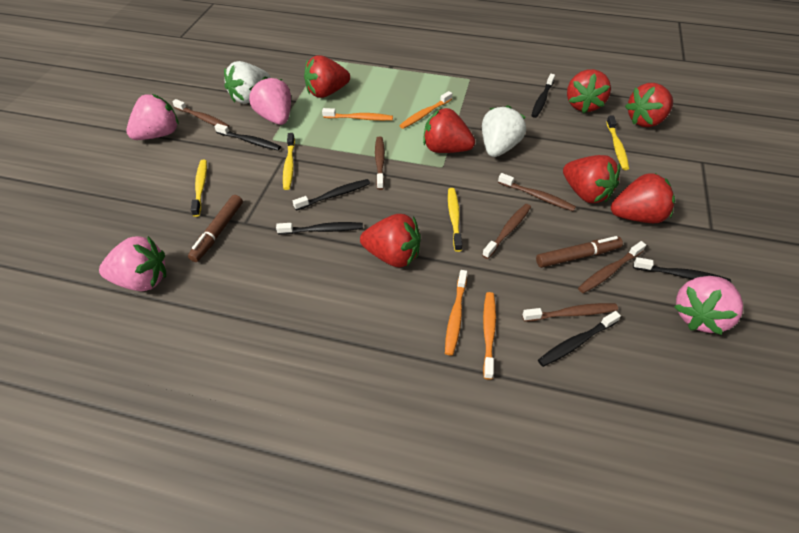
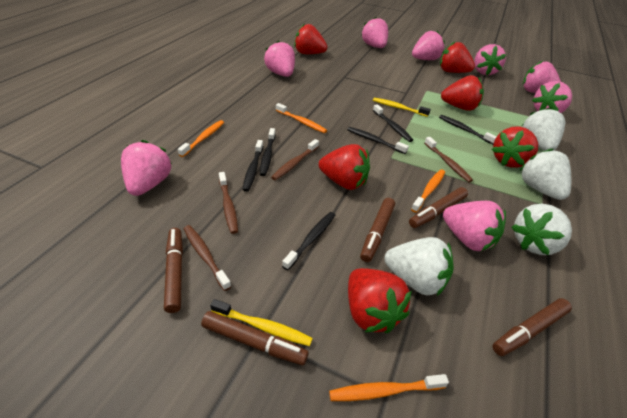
brown marker: 2 -> 5
brown toothbrush: 6 -> 4
pink strawberry: 4 -> 8
red strawberry: 7 -> 6
white strawberry: 2 -> 4
yellow toothbrush: 4 -> 2

